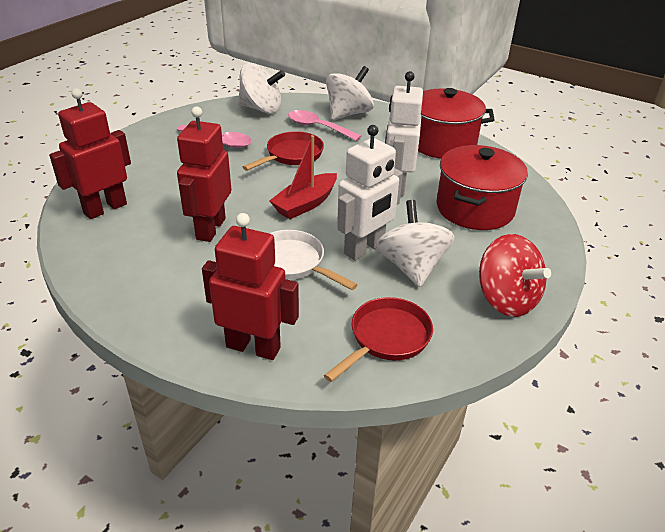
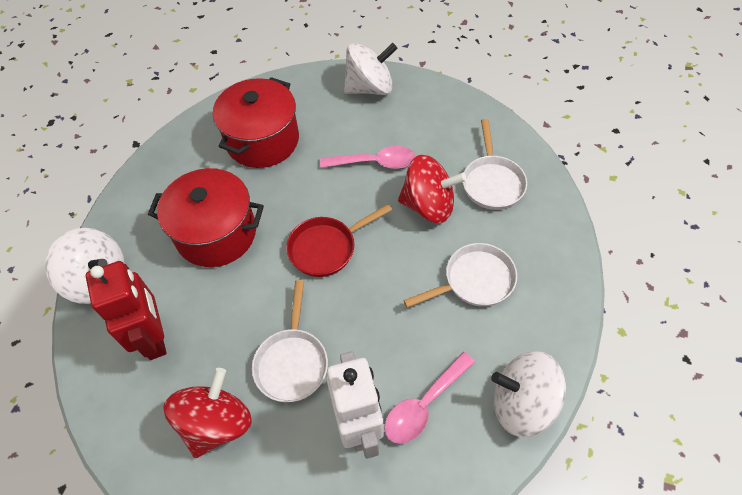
red boat: 1 -> 0
red pan: 2 -> 1
red robot: 3 -> 1
red spinning top: 1 -> 2
white pan: 1 -> 3
white robot: 2 -> 1

